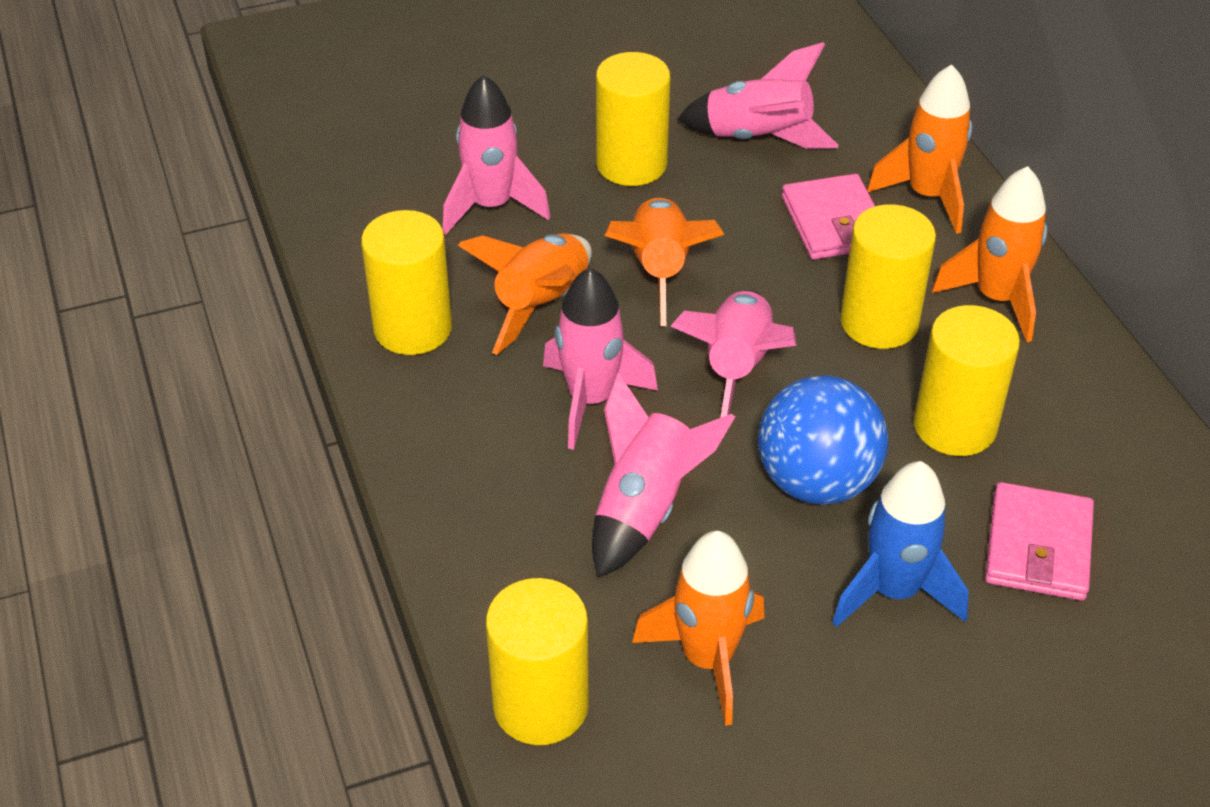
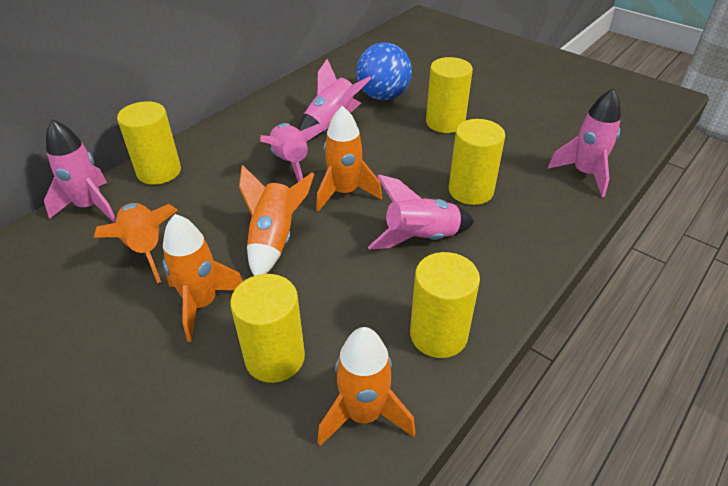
blue rocket: 1 -> 0
pink wallet: 2 -> 0

